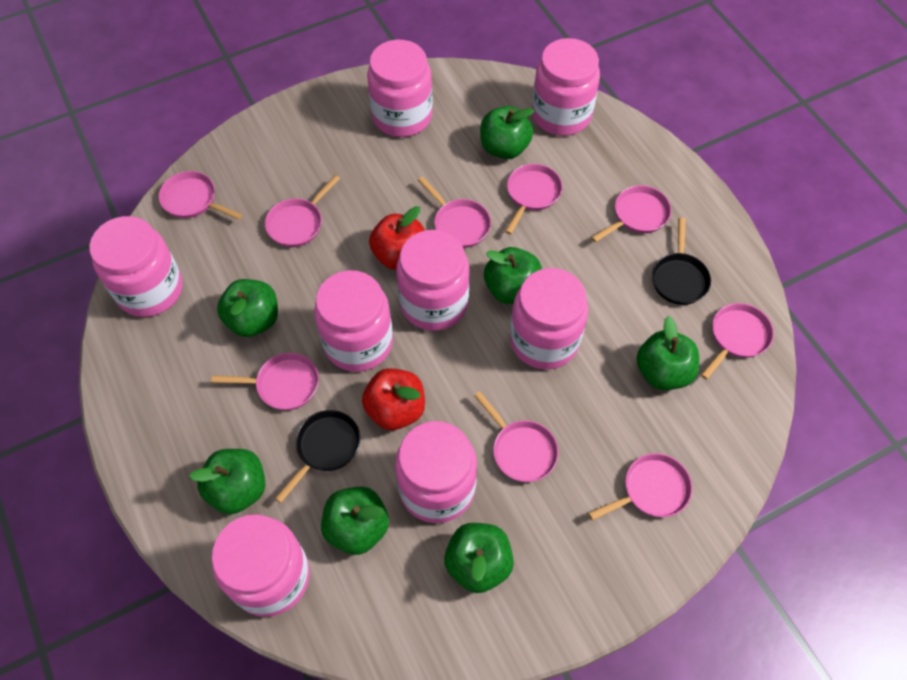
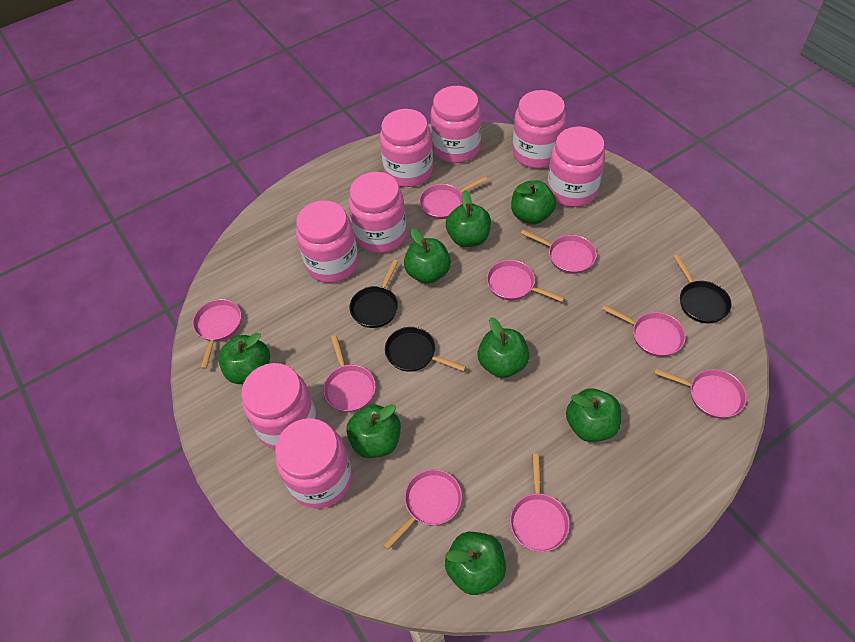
black pan: 2 -> 3
green apple: 7 -> 8
red apple: 2 -> 0

